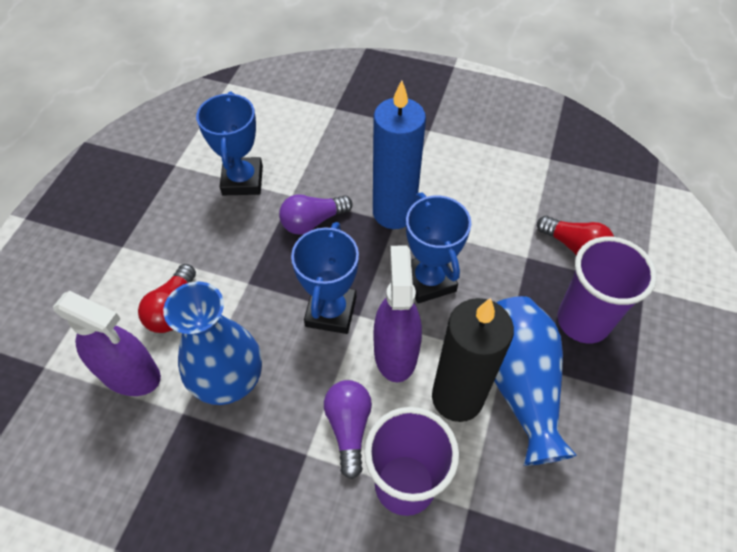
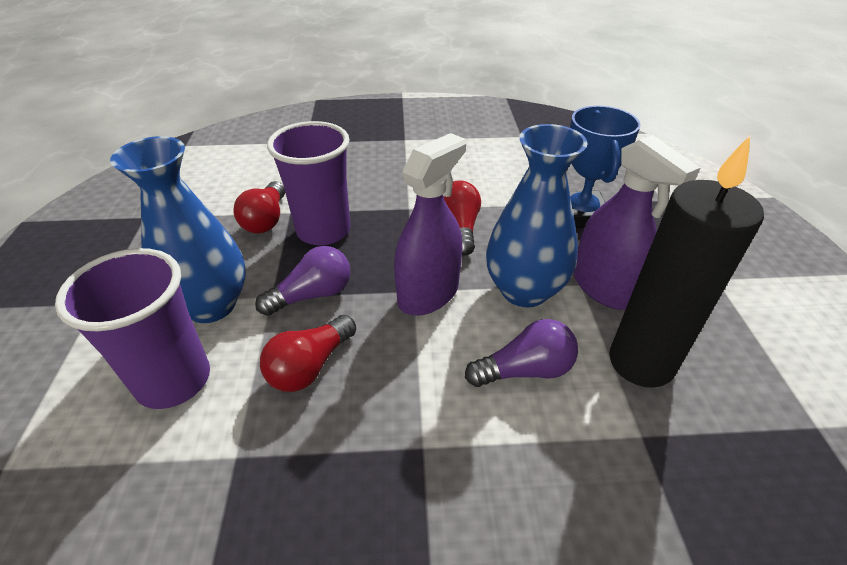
blue candle: 1 -> 0
blue trophy: 3 -> 1
red light bulb: 2 -> 3

